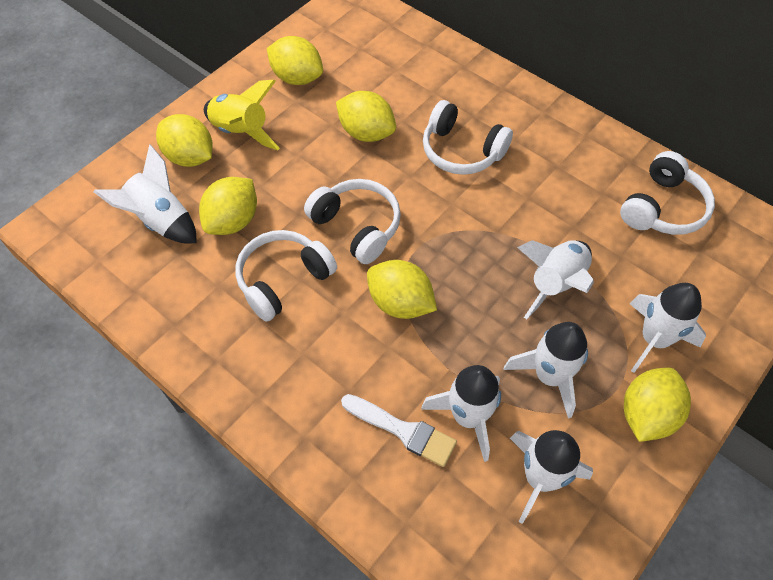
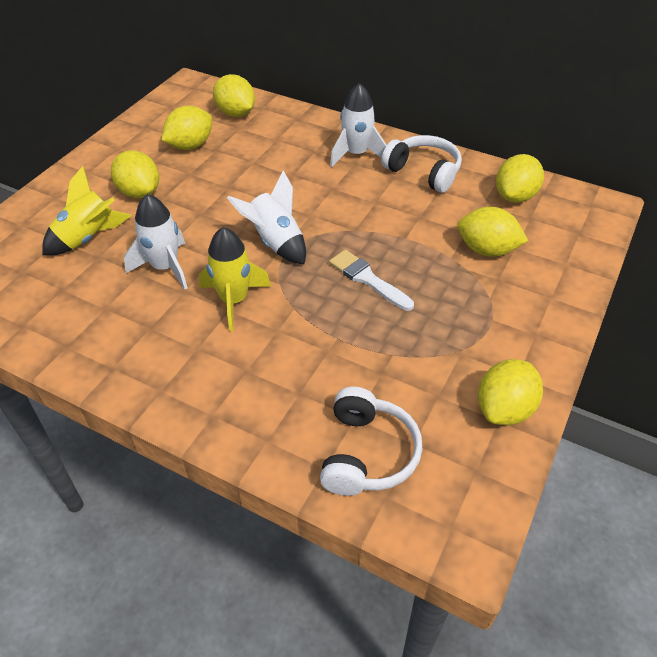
white headphones: 4 -> 2
white rocket: 6 -> 3
yellow rocket: 1 -> 2

